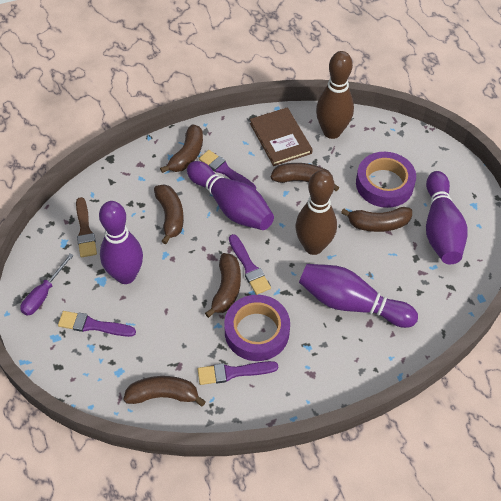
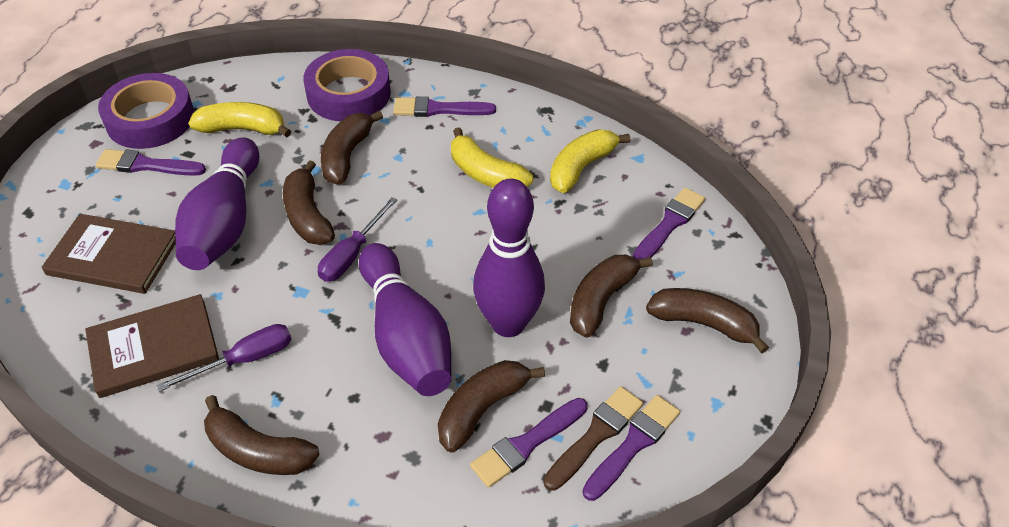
brown book: 1 -> 2
brown bowling pin: 2 -> 0
purple bowling pin: 4 -> 3
purple brush: 4 -> 5
purple screwdriver: 1 -> 2
yellow banana: 0 -> 3

